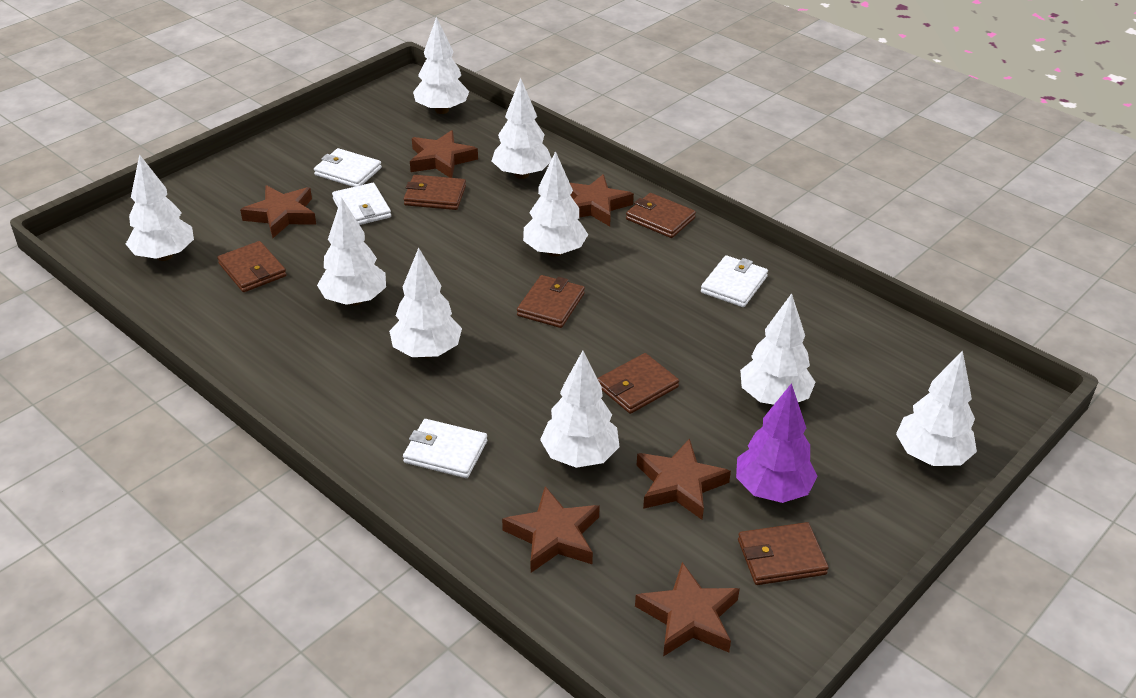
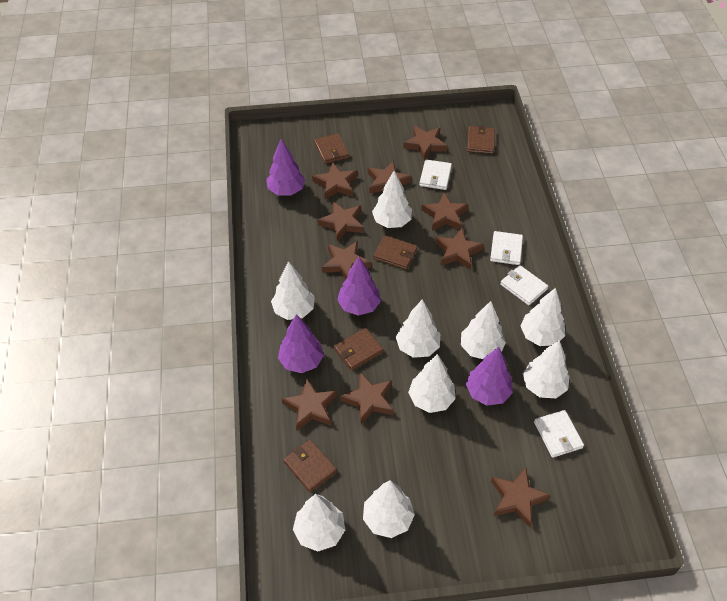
brown star: 6 -> 10
brown wallet: 6 -> 5
purple tree: 1 -> 4

